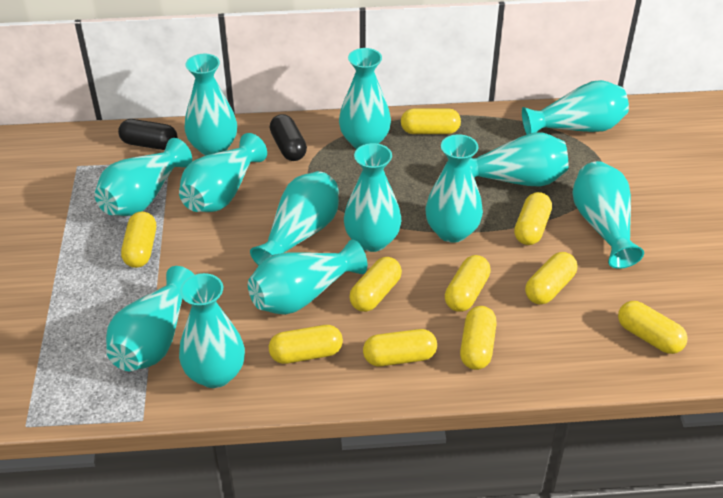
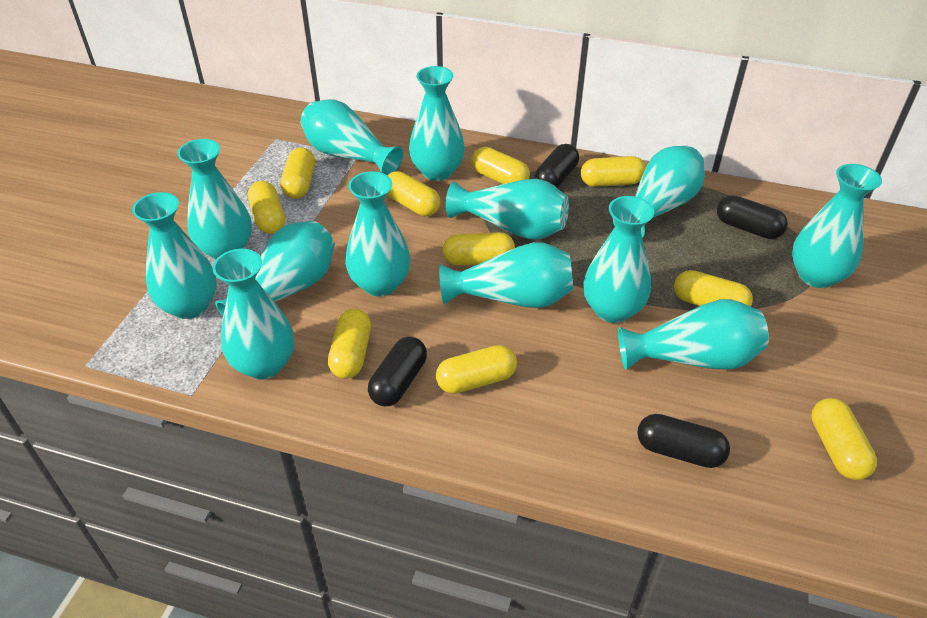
black capsule: 2 -> 4

